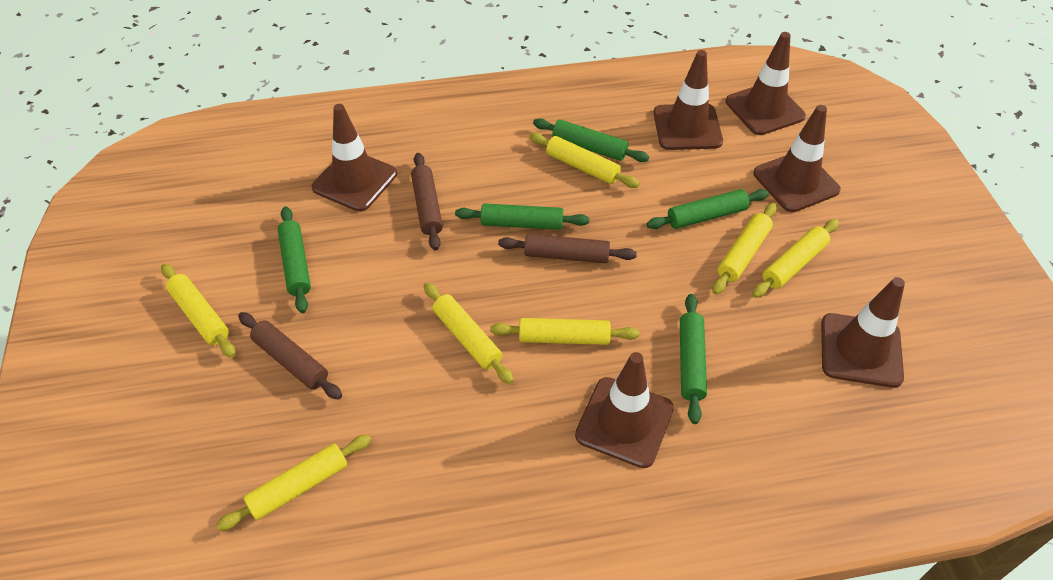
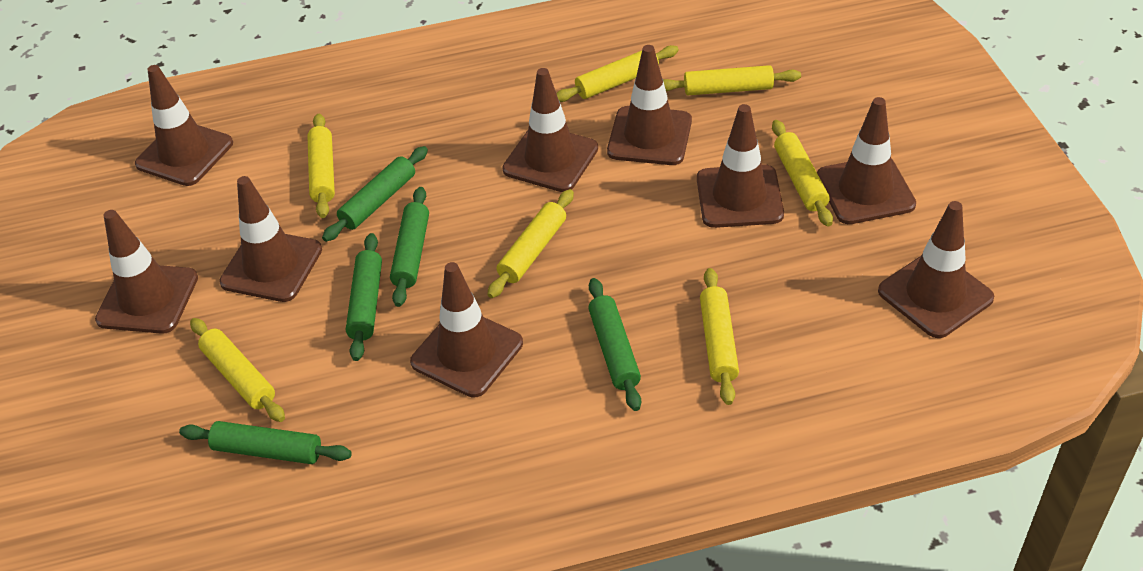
brown rolling pin: 3 -> 0
brown traffic cone: 6 -> 9

